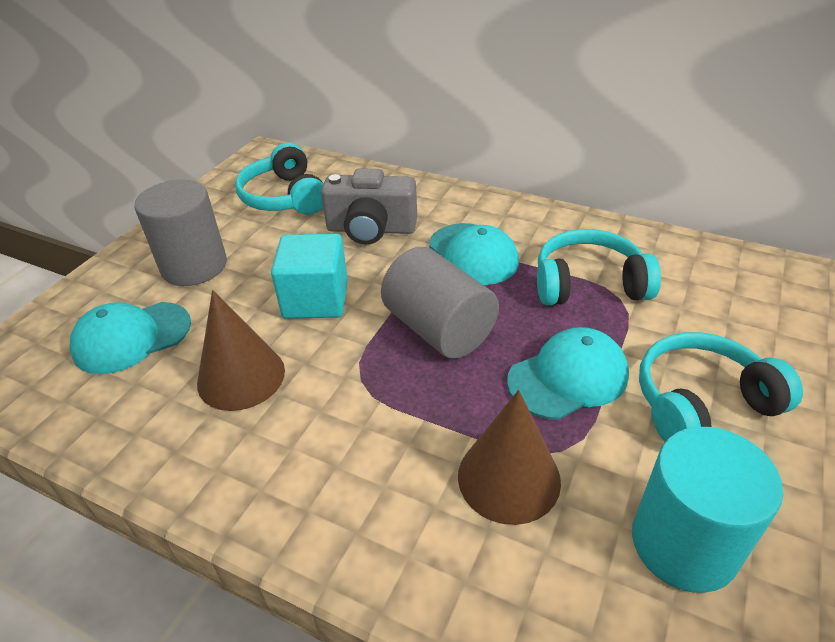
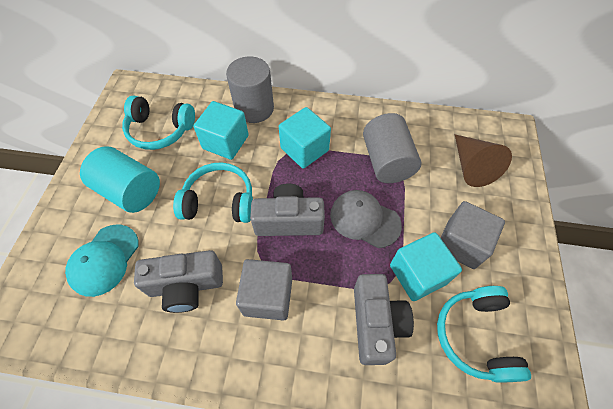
brown cone: 2 -> 1
grey camera: 1 -> 3
grey cap: 0 -> 1
grey cube: 0 -> 2
turquoise cap: 3 -> 1
turquoise cube: 1 -> 3

